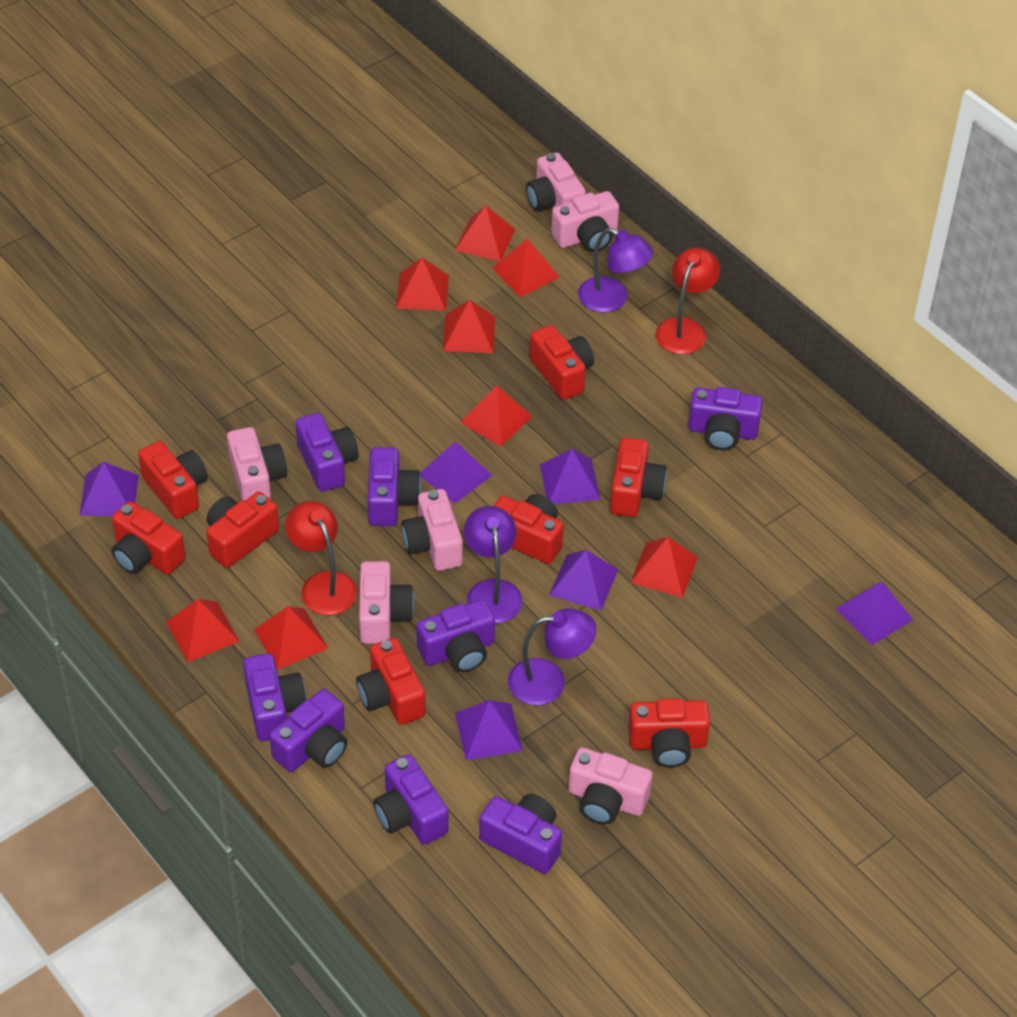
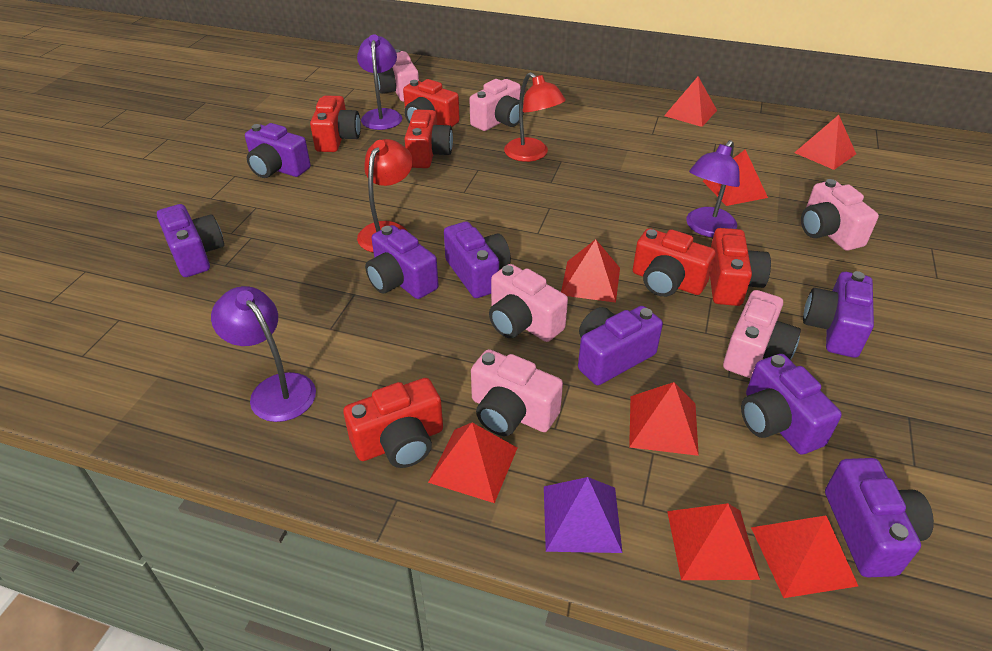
purple pyramid: 6 -> 1
red camera: 8 -> 6

